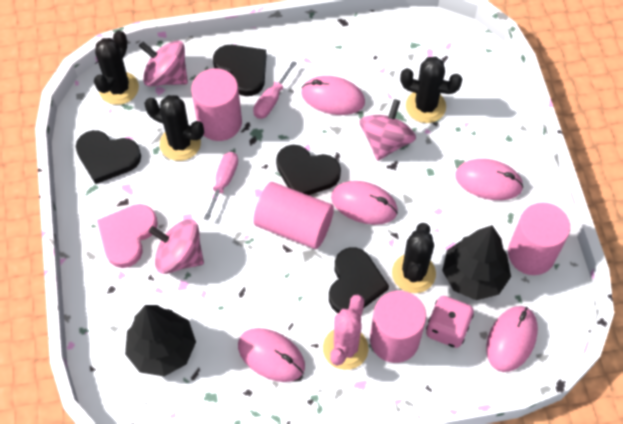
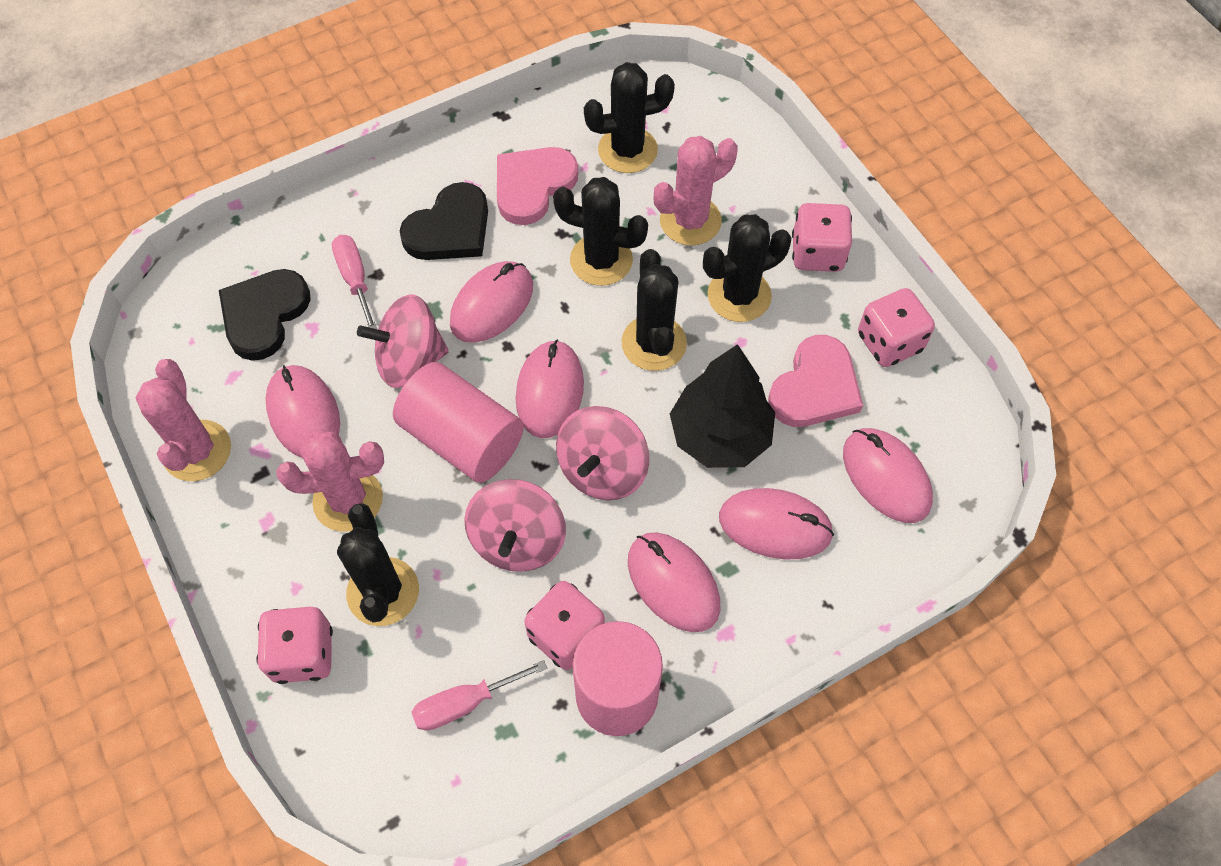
black cactus: 4 -> 5
black heart: 4 -> 2
black tree: 2 -> 1
pink cactus: 1 -> 3
pink cylinder: 4 -> 2
pink dice: 1 -> 4
pink heart: 1 -> 2
pink mouse: 5 -> 6

